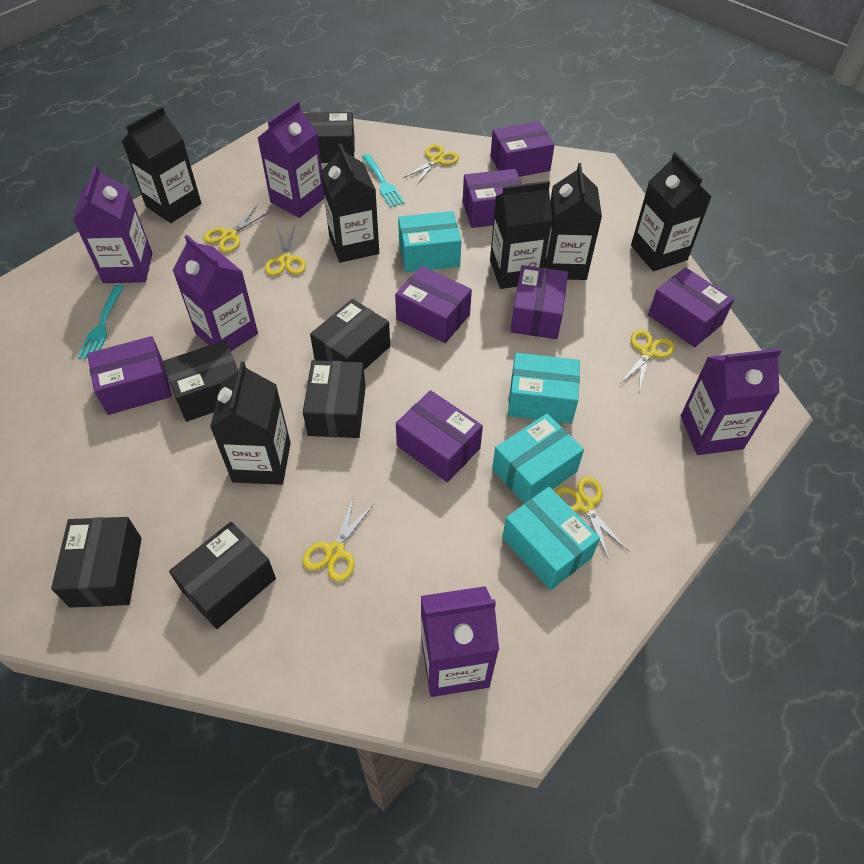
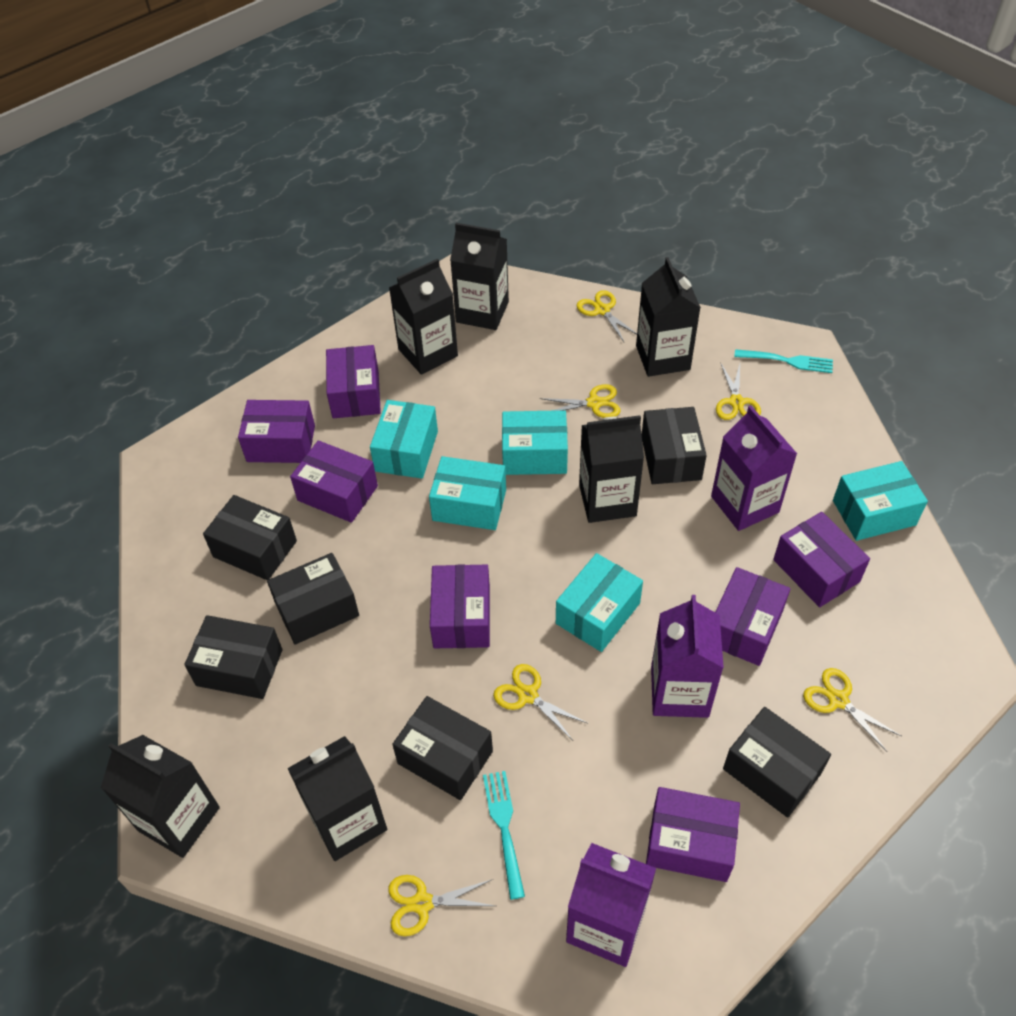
purple carton: 5 -> 3
turquoise box: 4 -> 5

